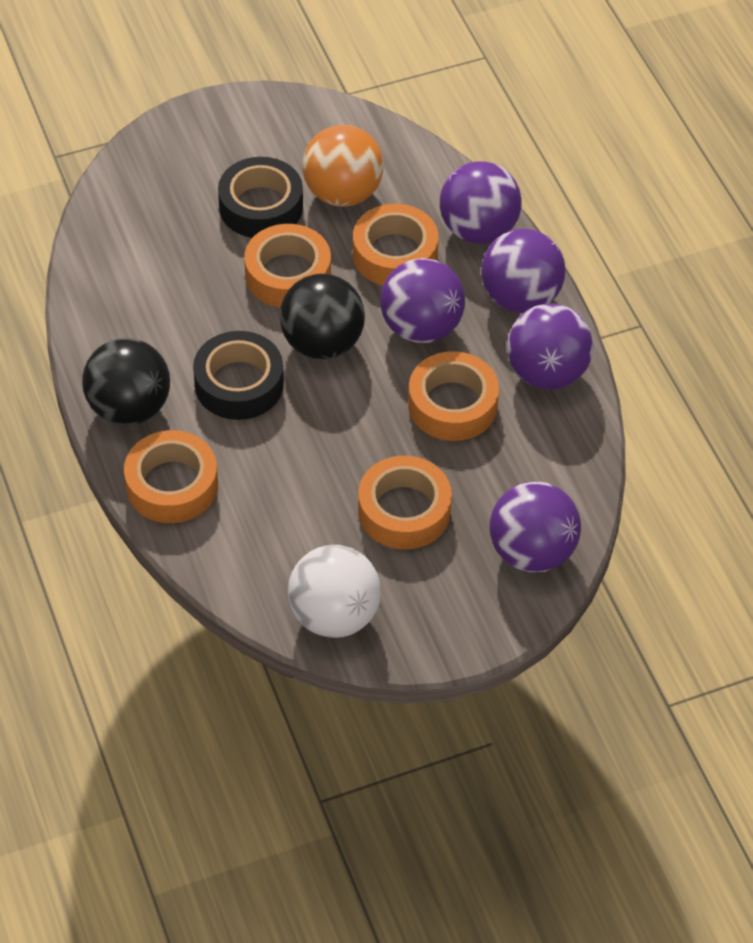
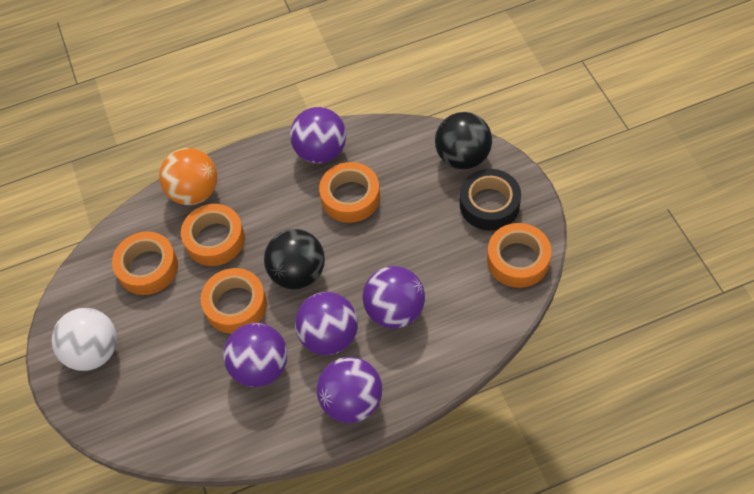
black tape: 2 -> 1

